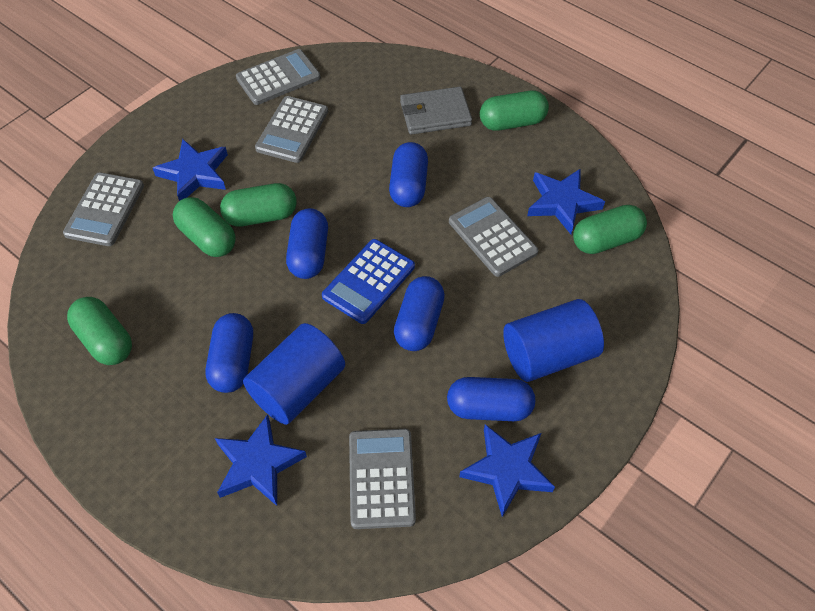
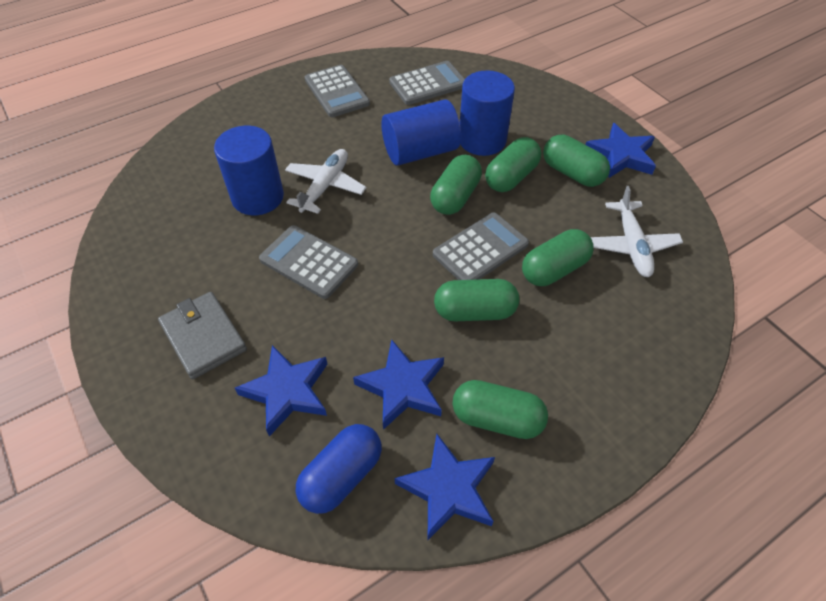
blue calculator: 1 -> 0
blue capsule: 5 -> 1
blue cylinder: 2 -> 3
green capsule: 5 -> 6
grey calculator: 5 -> 4
white plane: 0 -> 2

